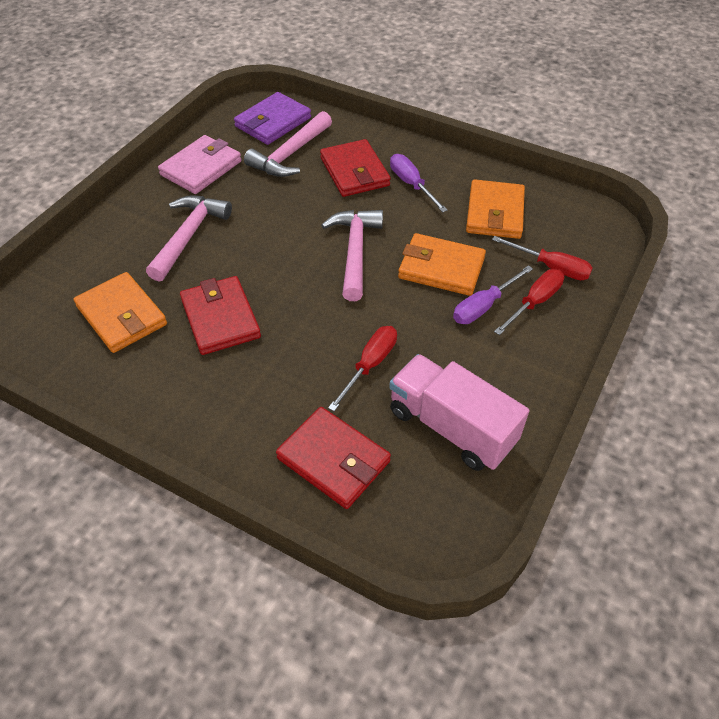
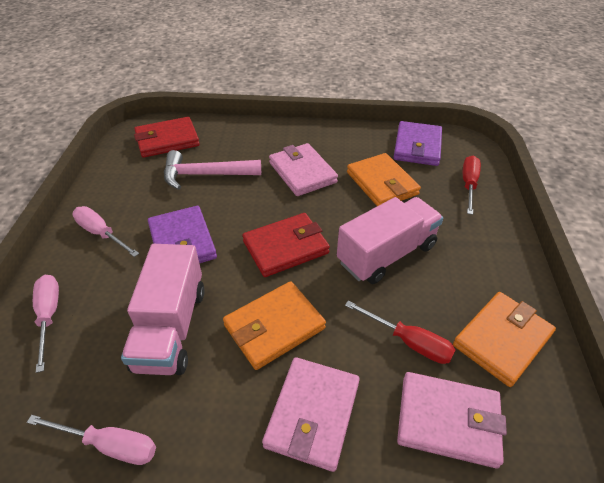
pink hammer: 3 -> 1
pink screwdriver: 0 -> 3
pink truck: 1 -> 2
pink wallet: 1 -> 3
purple screwdriver: 2 -> 0
purple wallet: 1 -> 2
red screwdriver: 3 -> 2
red wallet: 3 -> 2

